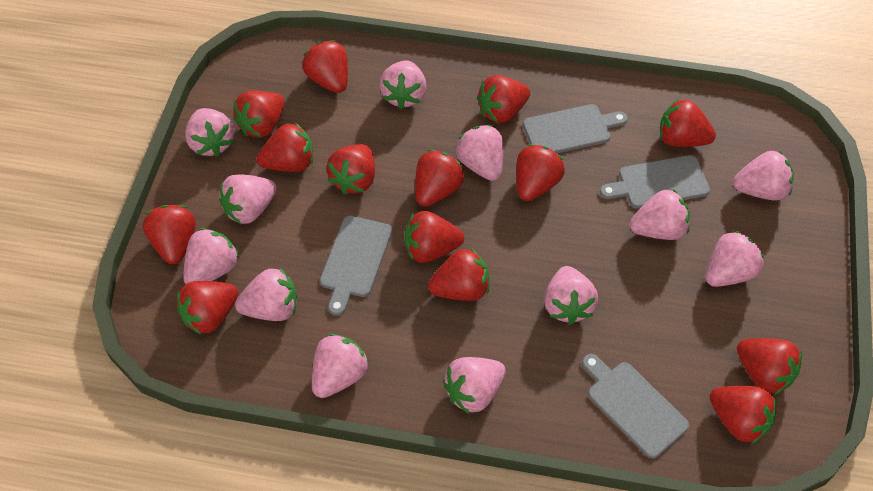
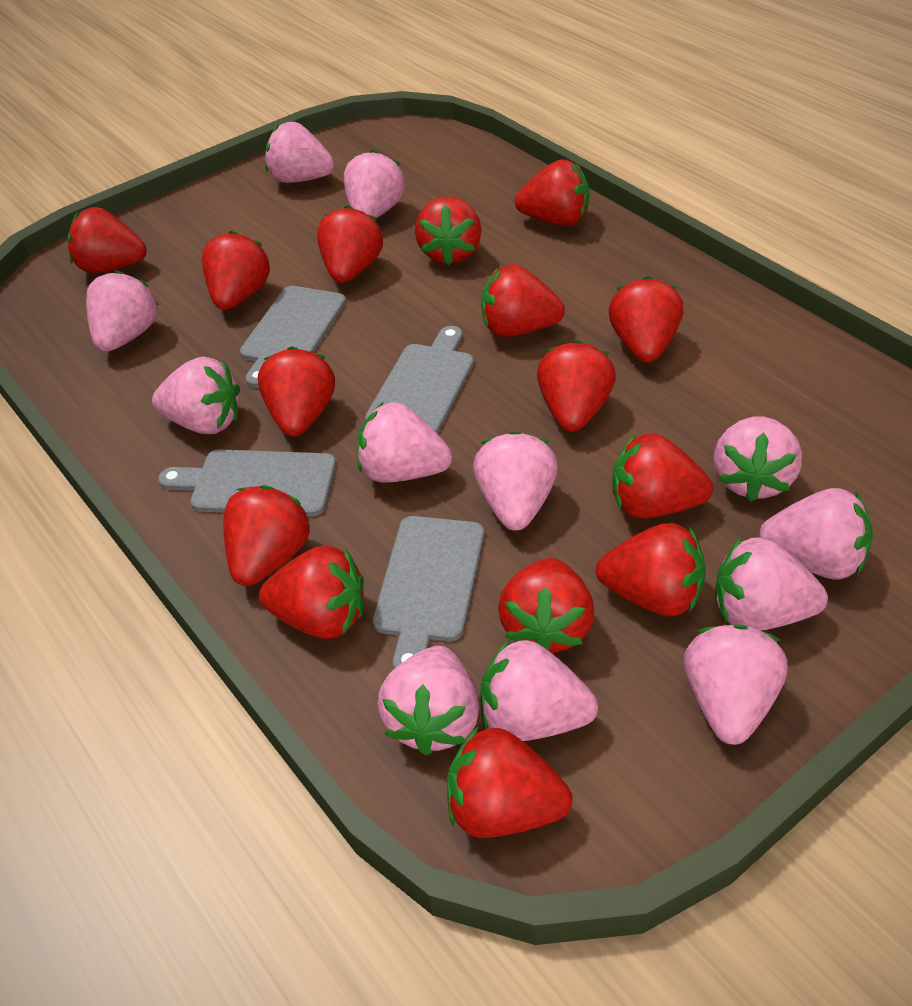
red strawberry: 14 -> 15

